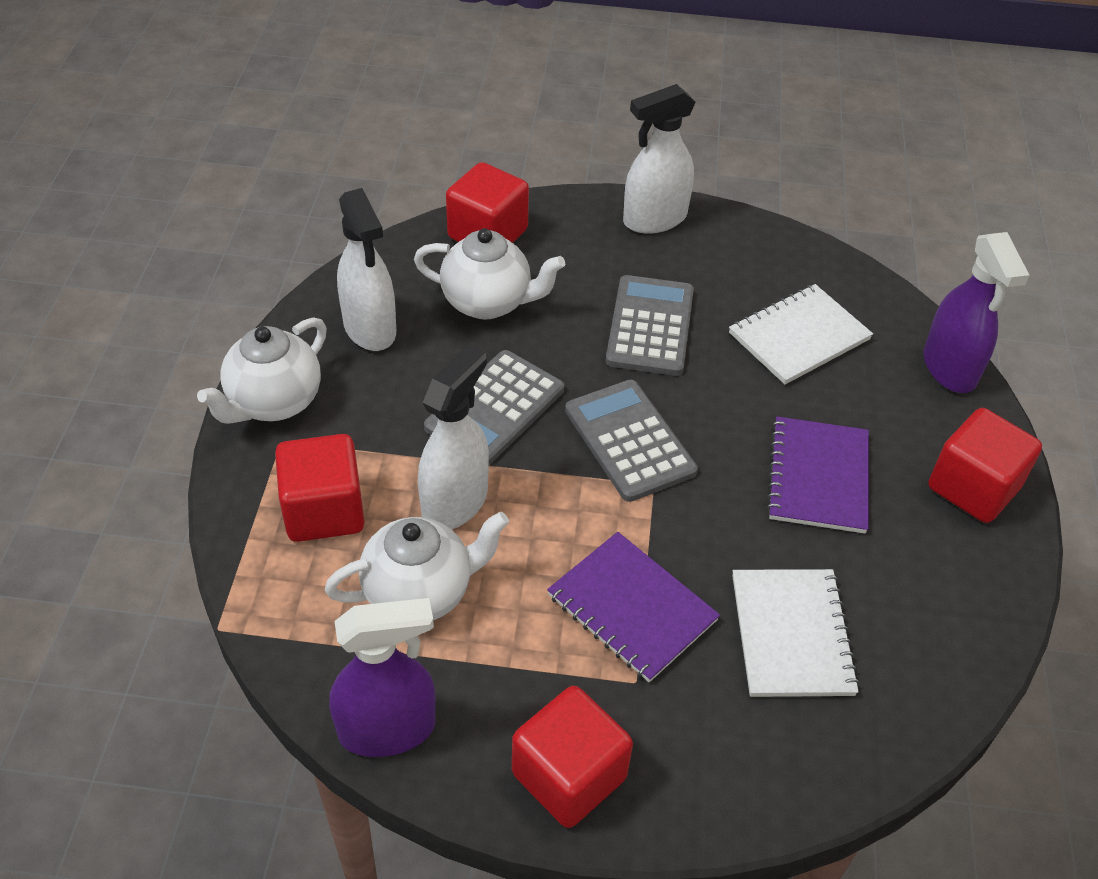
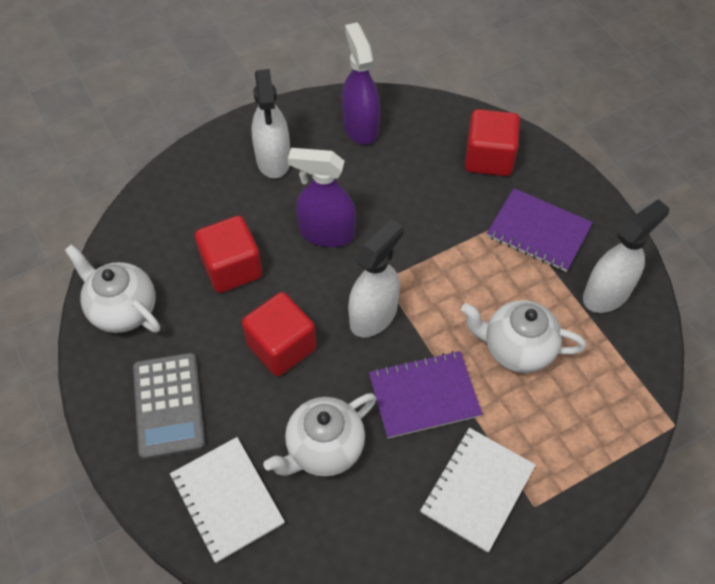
grey calculator: 3 -> 1
red cube: 4 -> 3

